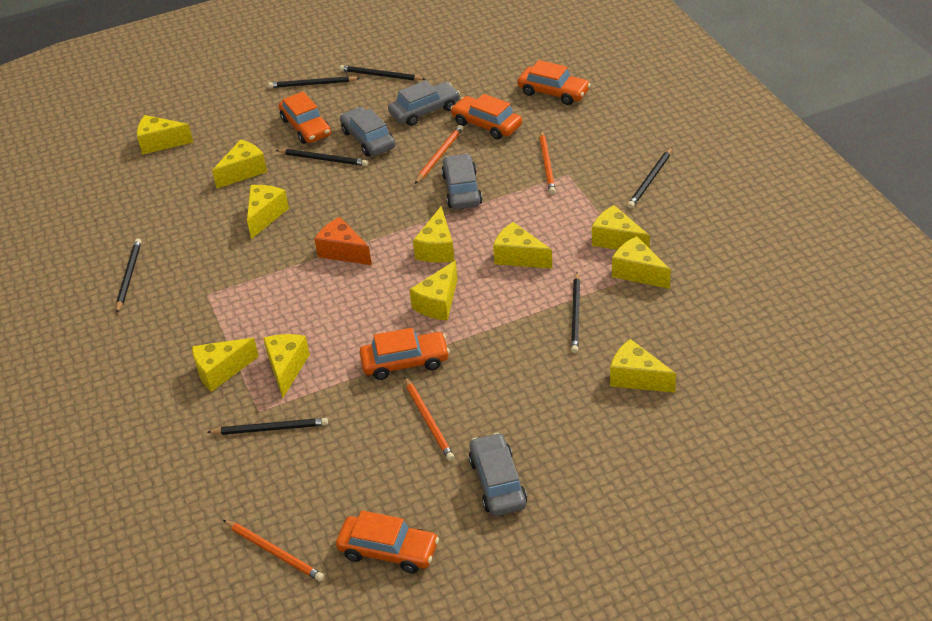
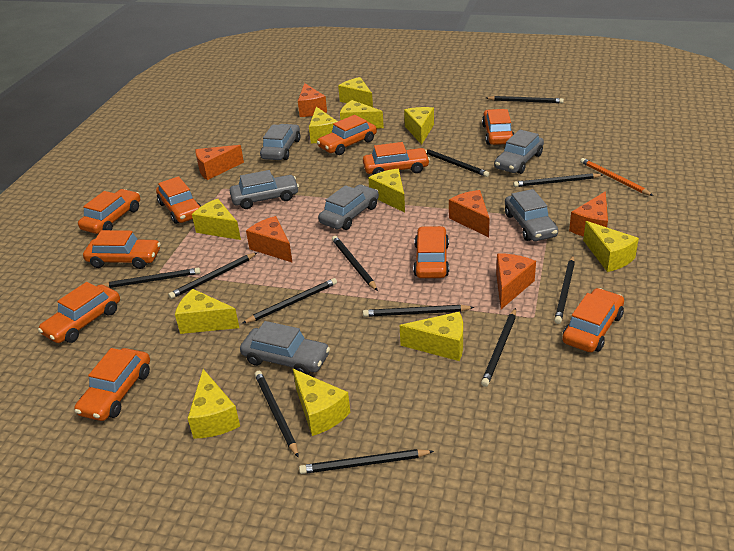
black pencil: 7 -> 12
grey car: 4 -> 6
orange car: 5 -> 10
orange cheese: 1 -> 6
orange pencil: 4 -> 1

